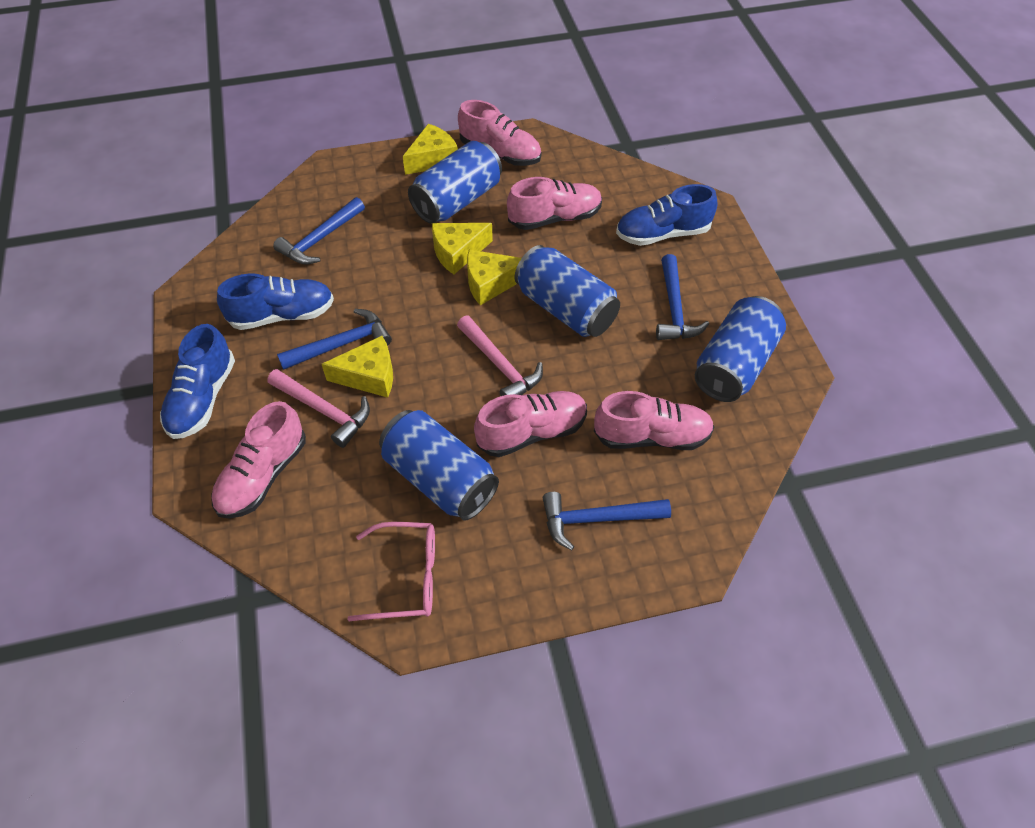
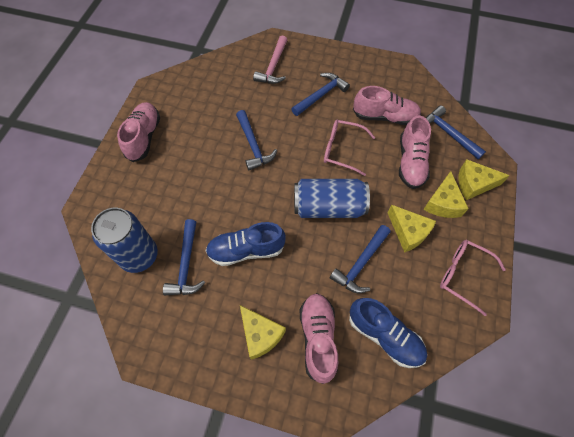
blue can: 4 -> 2
blue hammer: 4 -> 5
blue shoe: 3 -> 2
pink glasses: 1 -> 2
pink hammer: 2 -> 1
pink shoe: 5 -> 4

